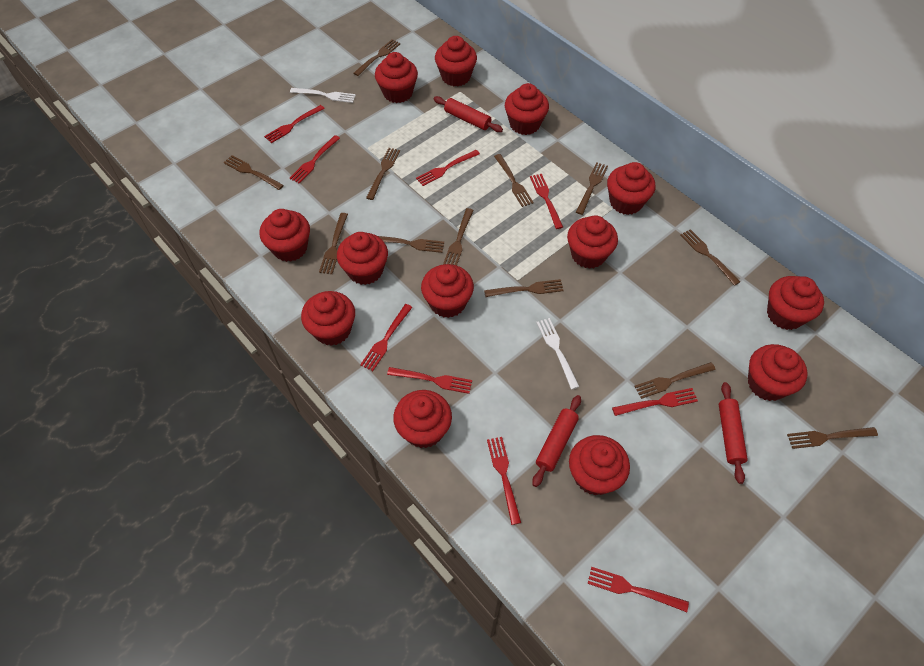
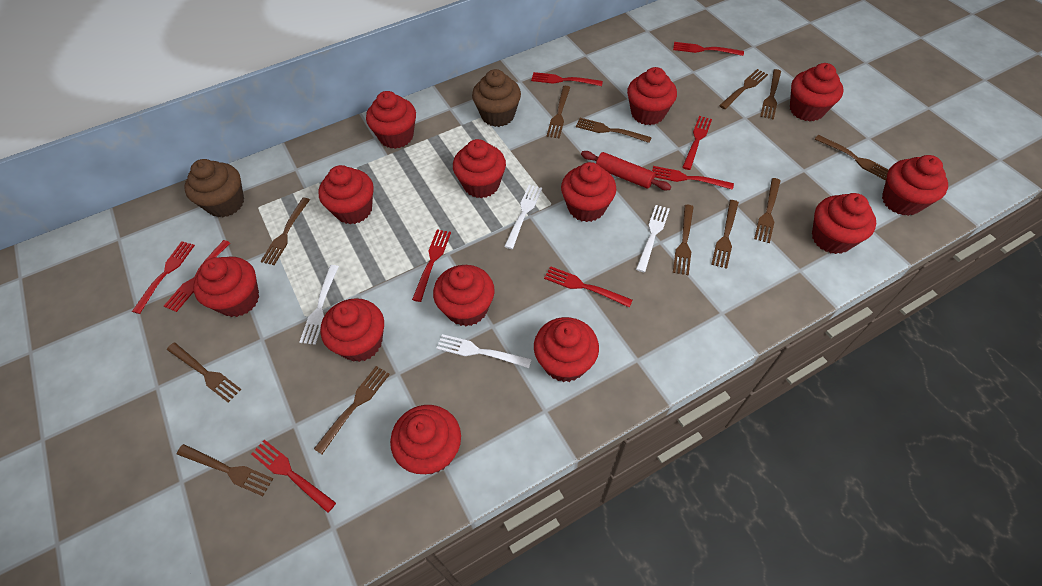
brown cupcake: 0 -> 2
red rolling pin: 3 -> 1
white fork: 2 -> 4

